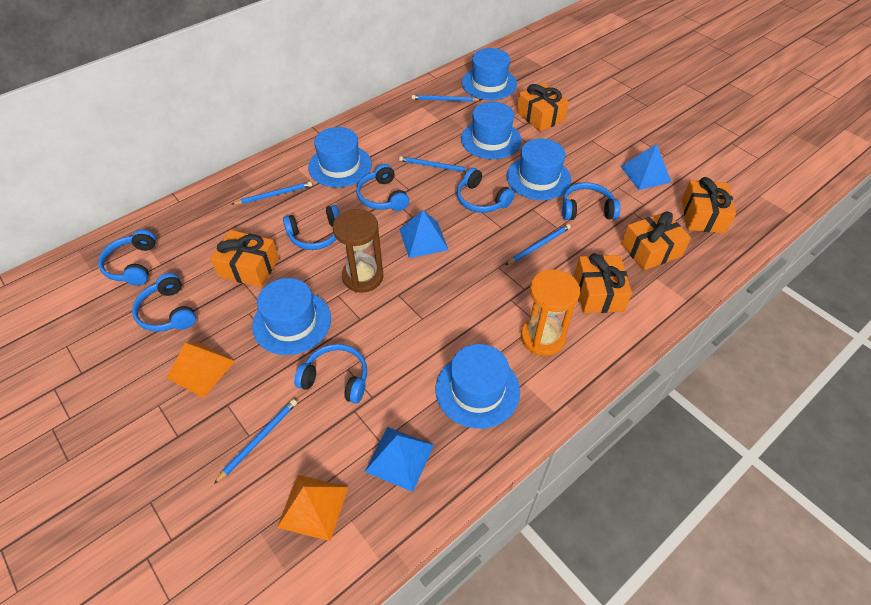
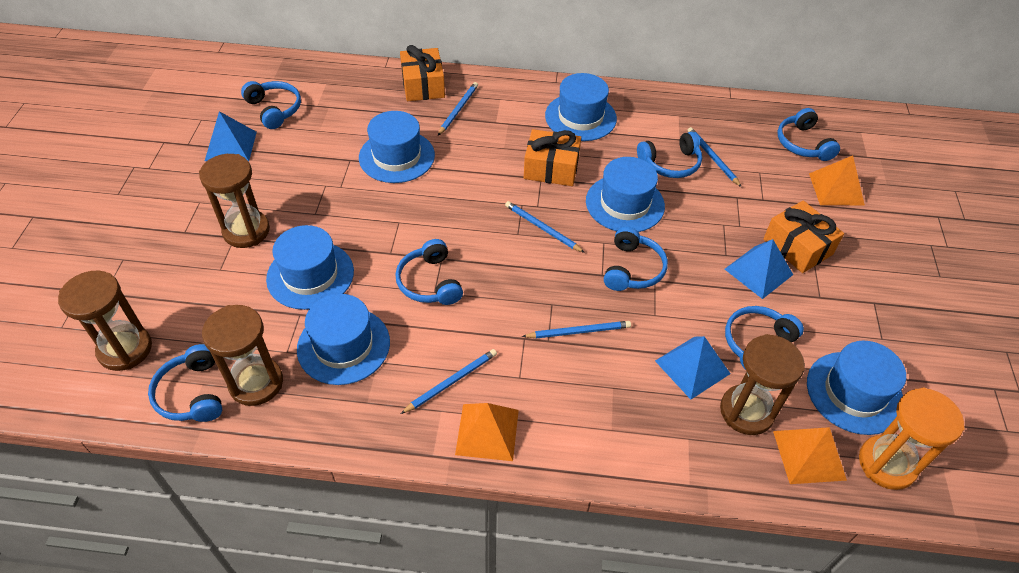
brown hourglass: 1 -> 4
orange gift: 5 -> 3
orange pyramid: 2 -> 3

